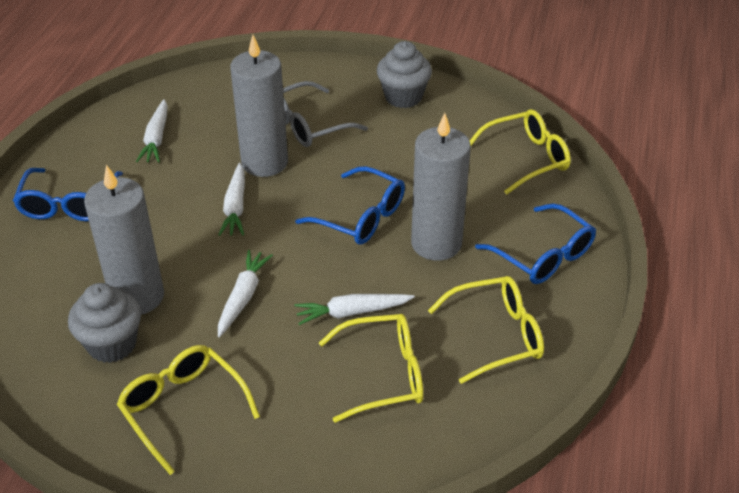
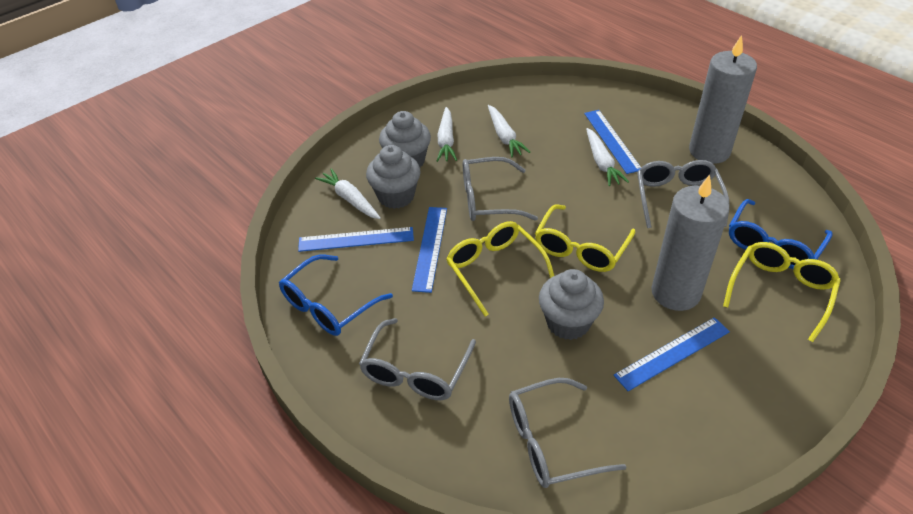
blue glasses: 3 -> 2
blue ruler: 0 -> 4
grey candle: 3 -> 2
grey cupcake: 2 -> 3
grey glasses: 1 -> 4
yellow glasses: 4 -> 3

